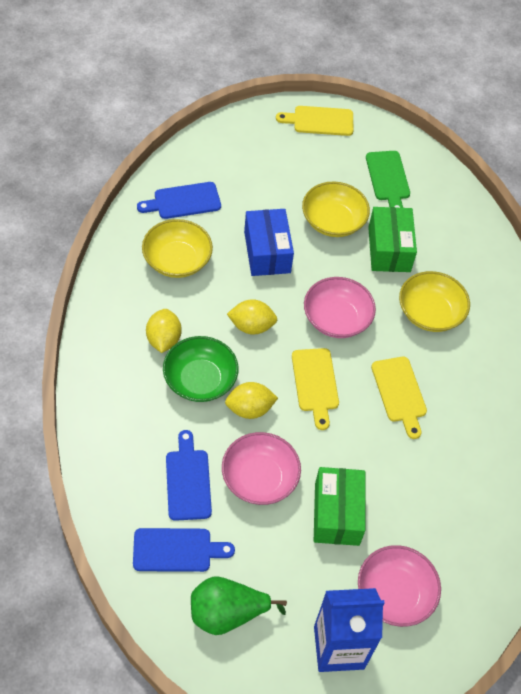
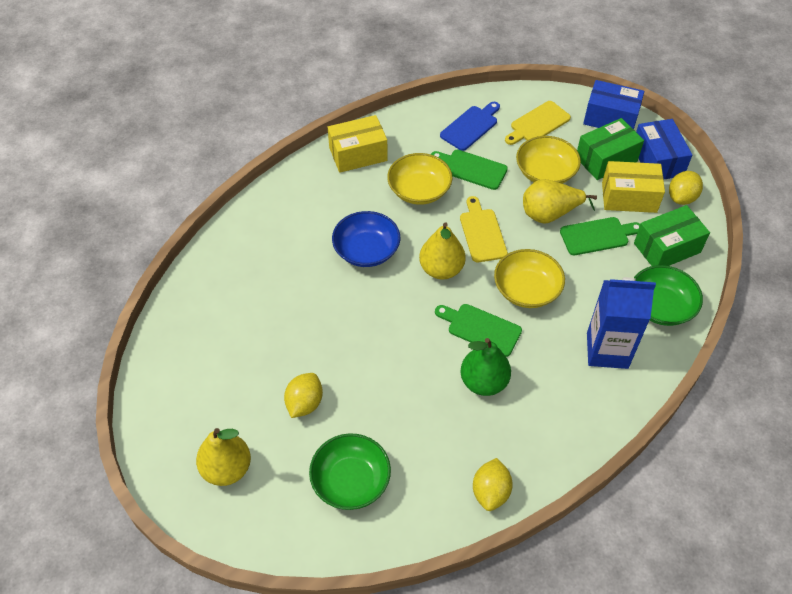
blue bowl: 0 -> 1
blue box: 1 -> 2
blue cutting board: 3 -> 1
green bowl: 1 -> 2
green cutting board: 1 -> 3
pink bowl: 3 -> 0
yellow box: 0 -> 2
yellow cutting board: 3 -> 2
yellow pear: 0 -> 3

